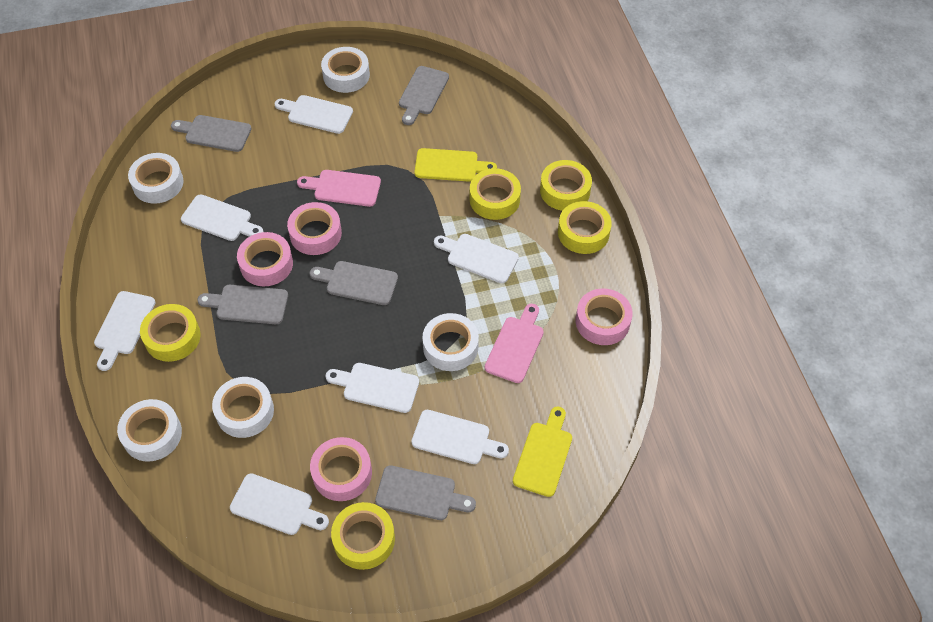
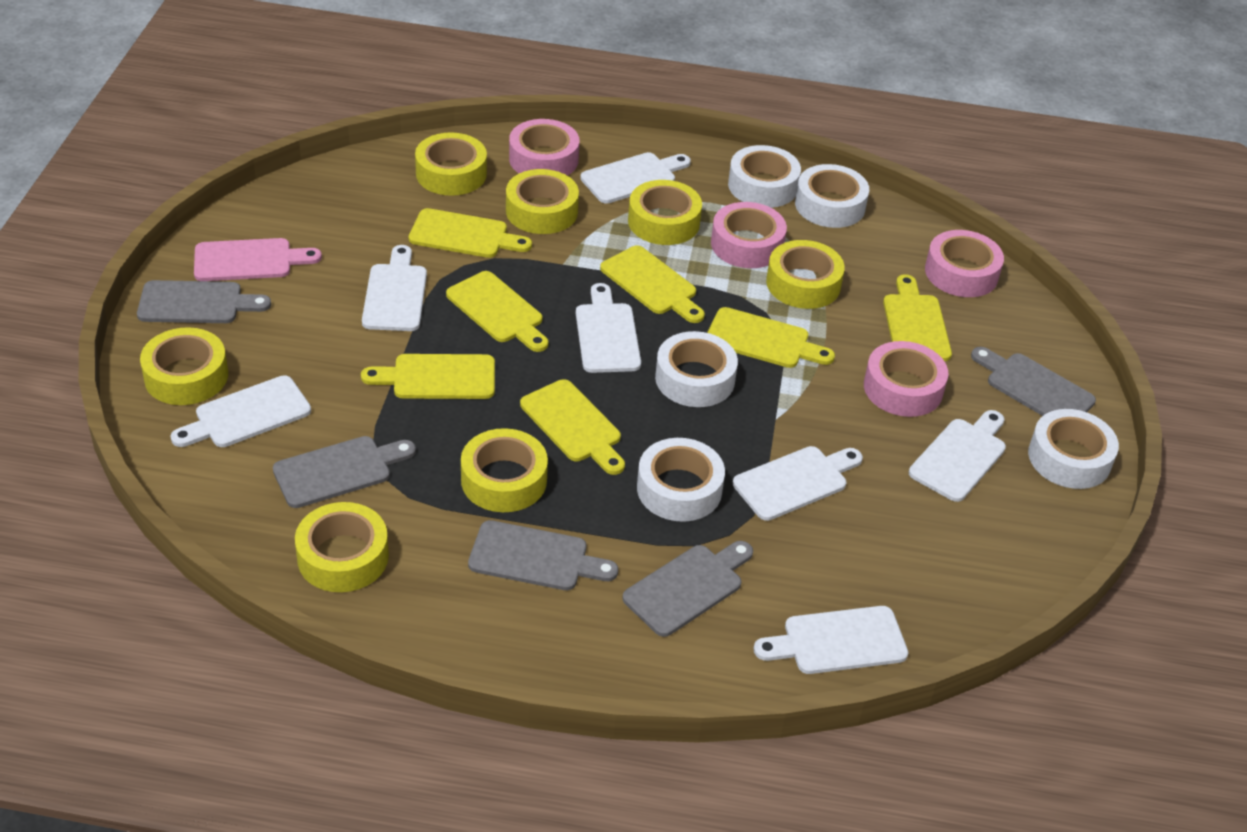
pink cutting board: 2 -> 1
yellow cutting board: 2 -> 7
yellow tape: 5 -> 7

